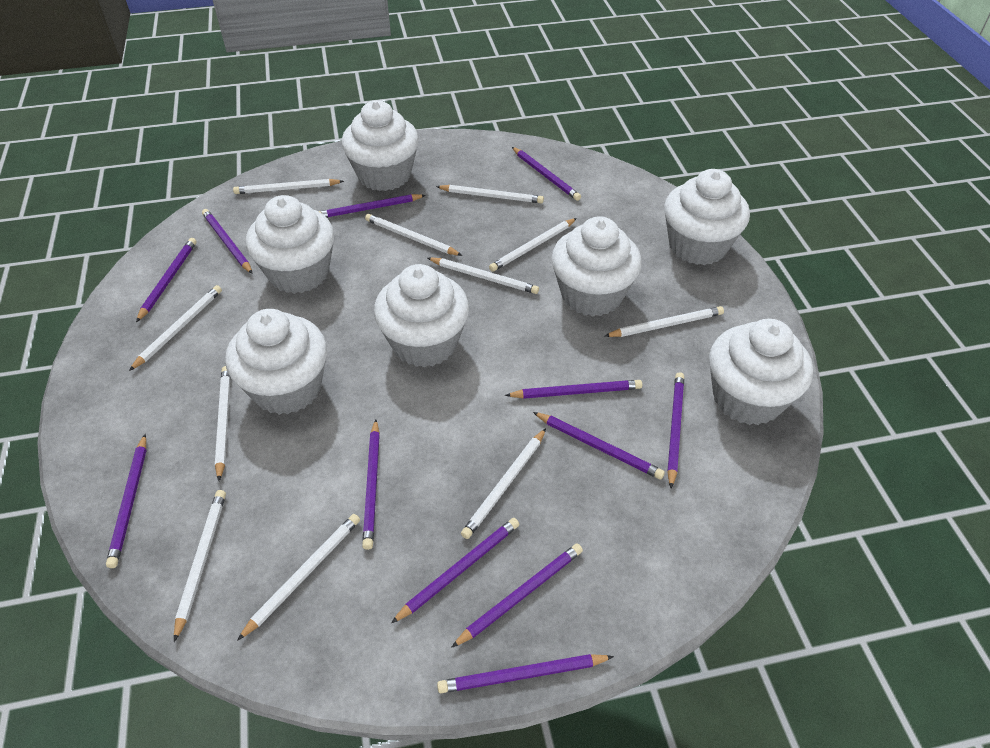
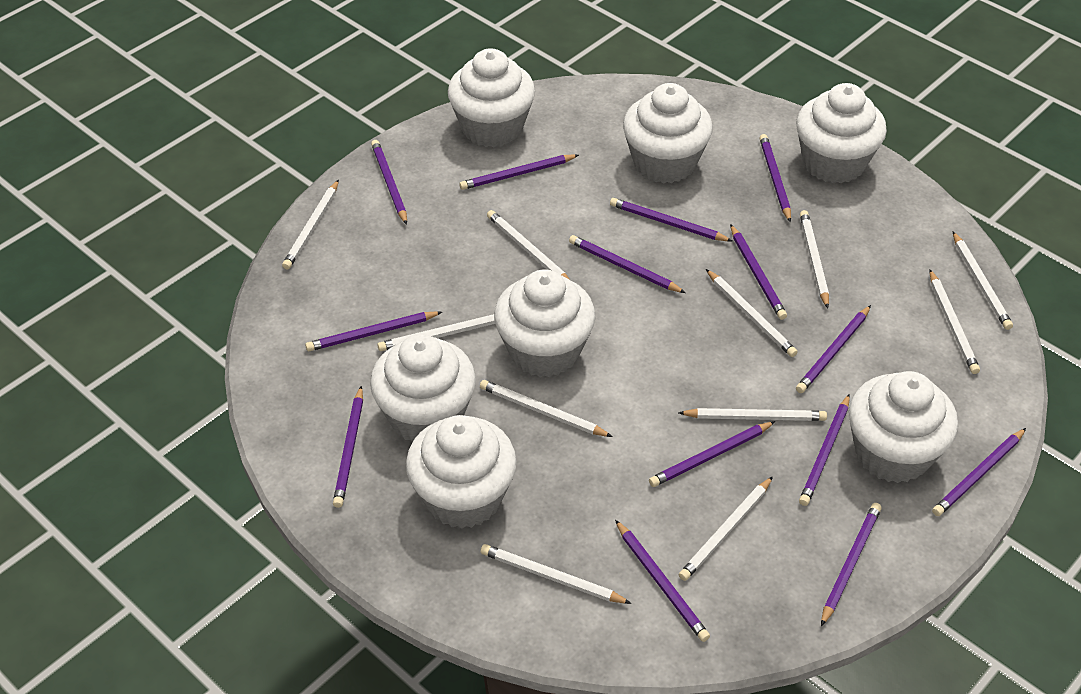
purple pencil: 12 -> 14

